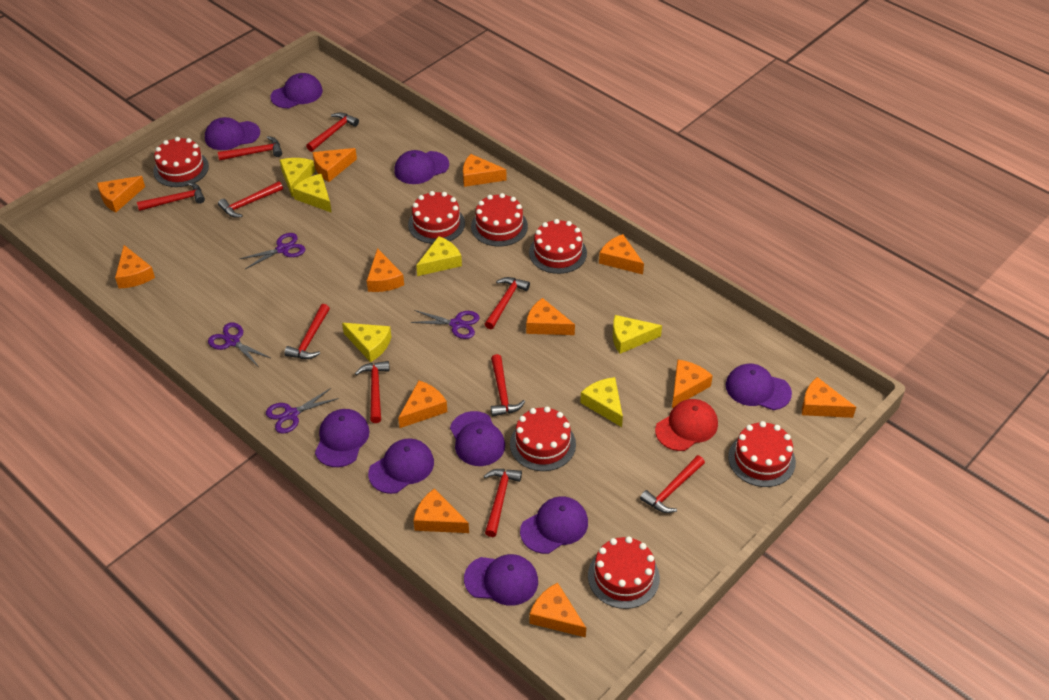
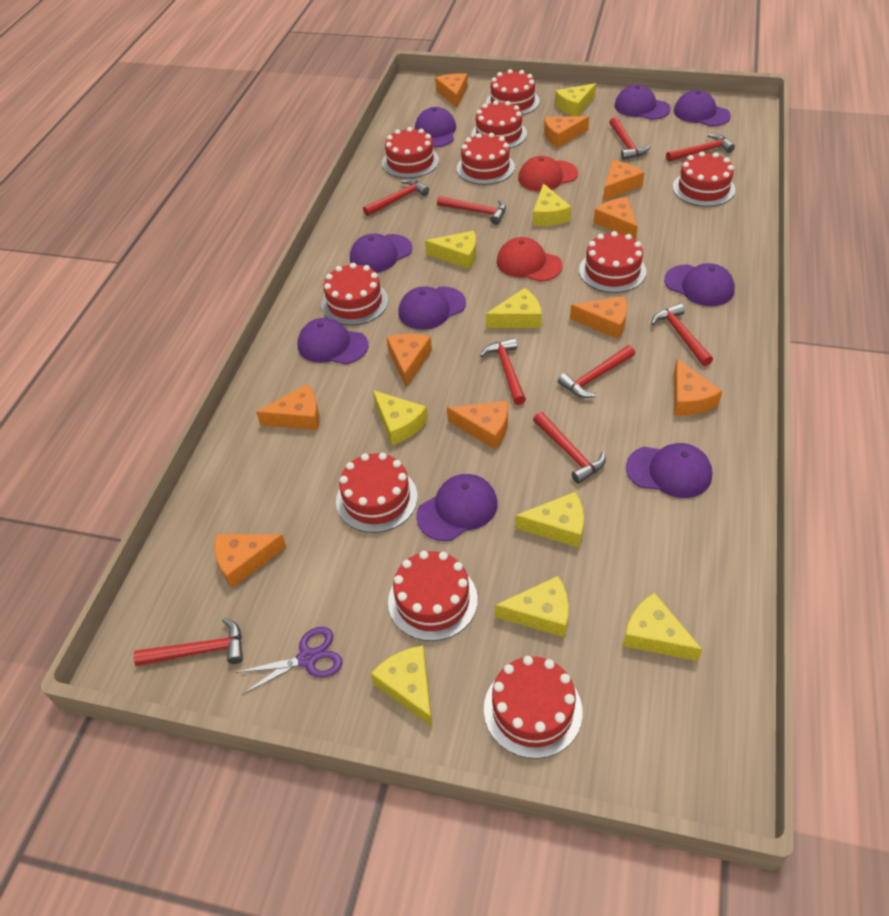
orange cheese: 12 -> 10
purple scissors: 4 -> 1
red cake: 7 -> 10
red cap: 1 -> 2
red hammer: 10 -> 9
yellow cheese: 6 -> 9

